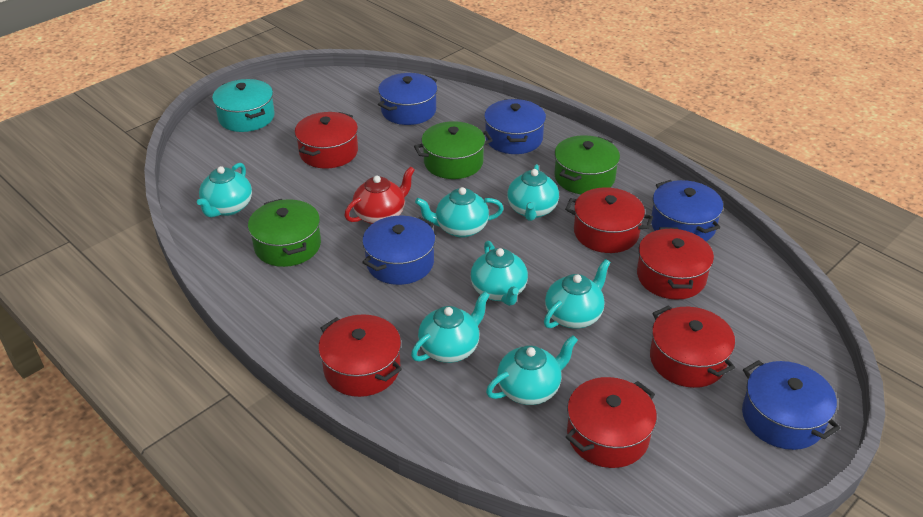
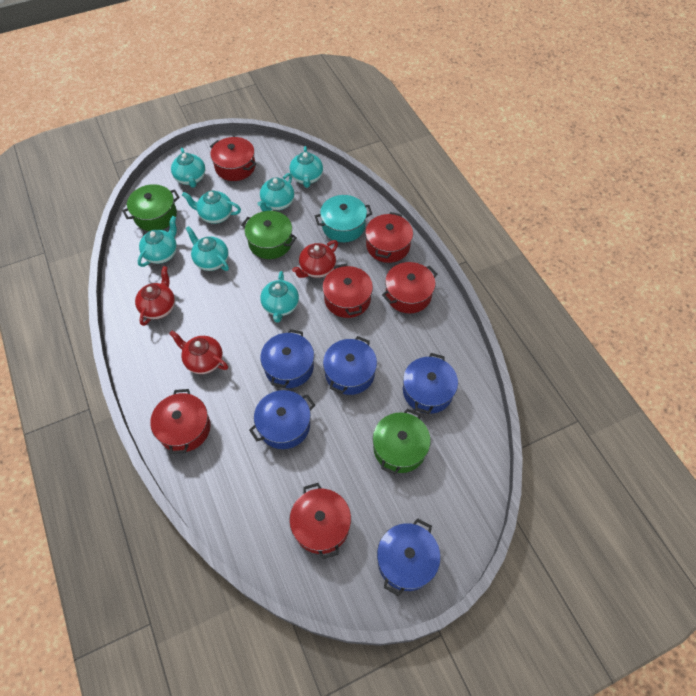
red teapot: 1 -> 3

